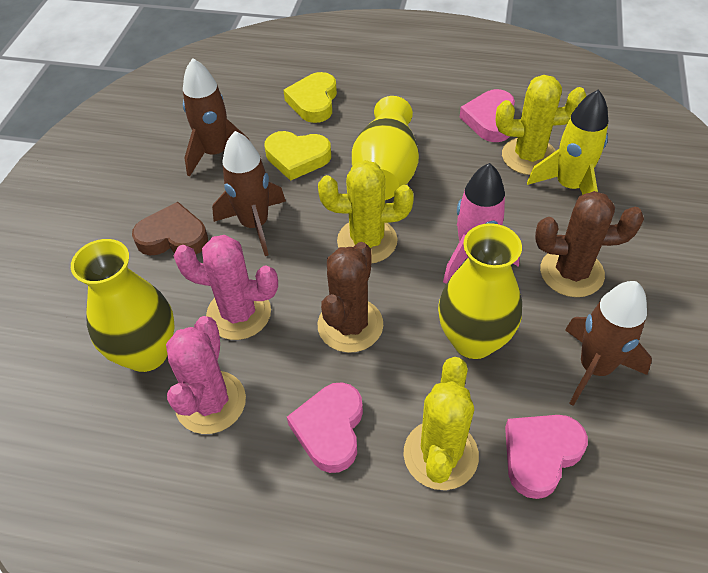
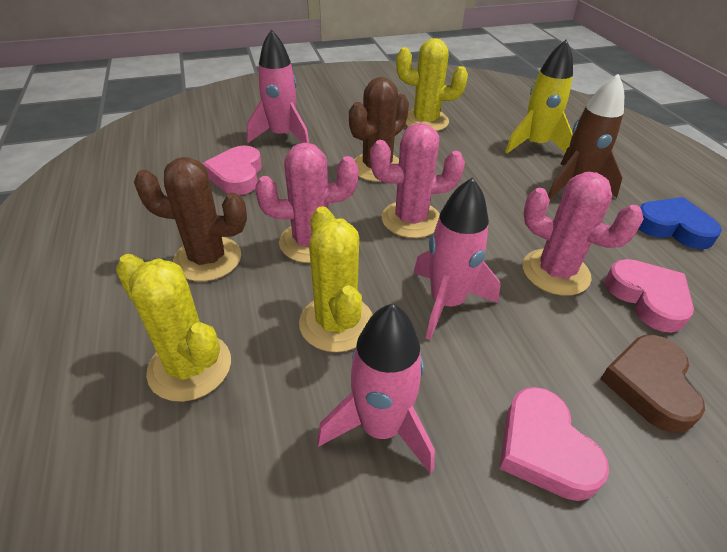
blue heart: 0 -> 1
brown rocket: 3 -> 1
pink cactus: 2 -> 3
pink rocket: 1 -> 3
yellow heart: 2 -> 0
yellow vase: 3 -> 0

